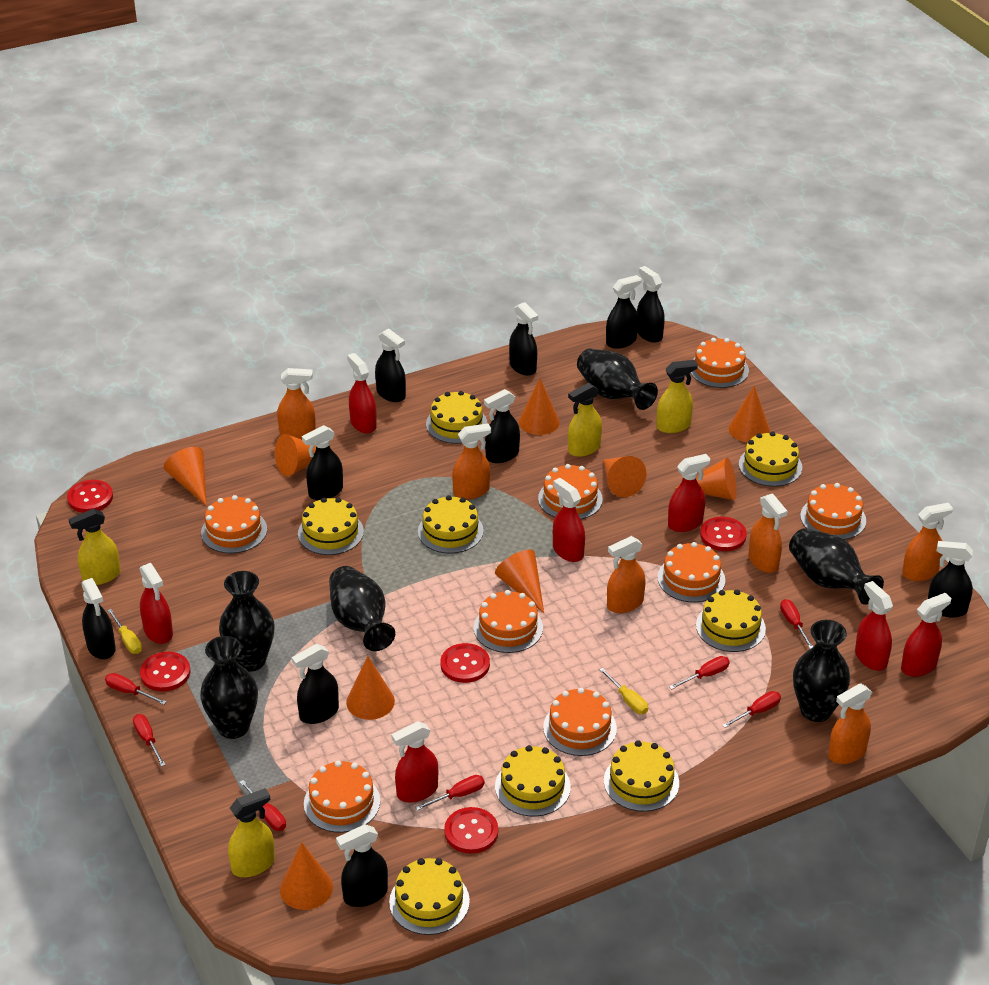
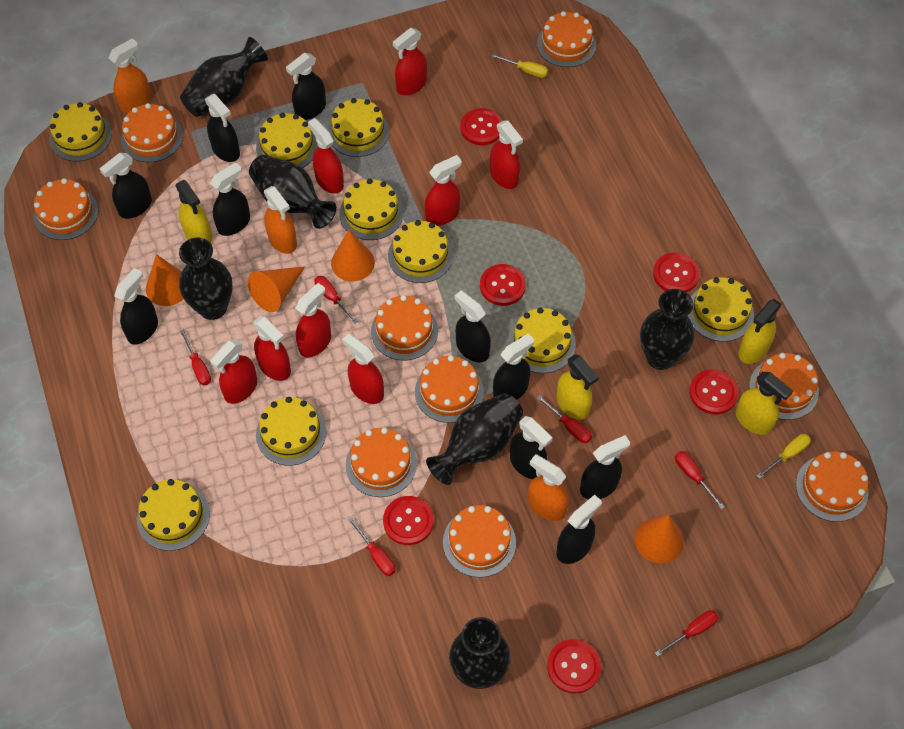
orange cake: 8 -> 9
orange cone: 9 -> 4
orange spray bottle: 6 -> 3
red button: 5 -> 6
red screwdriver: 7 -> 6
red spray bottle: 7 -> 8
yellow cake: 8 -> 9

